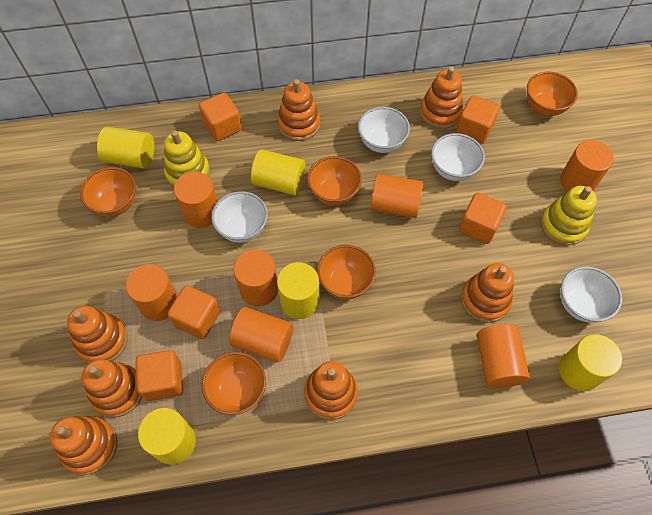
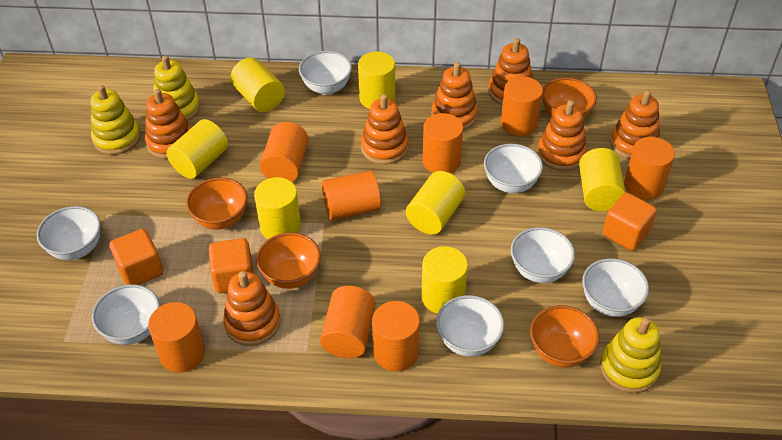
orange bowl: 5 -> 4
orange cube: 5 -> 3
orange cylinder: 7 -> 8
white bowl: 4 -> 7
yellow cylinder: 5 -> 7
yellow stacking toy: 2 -> 3

